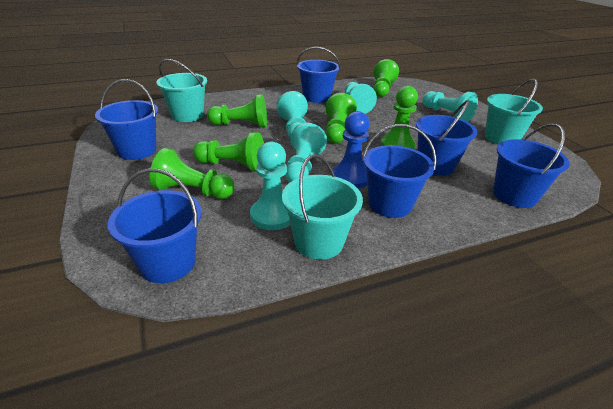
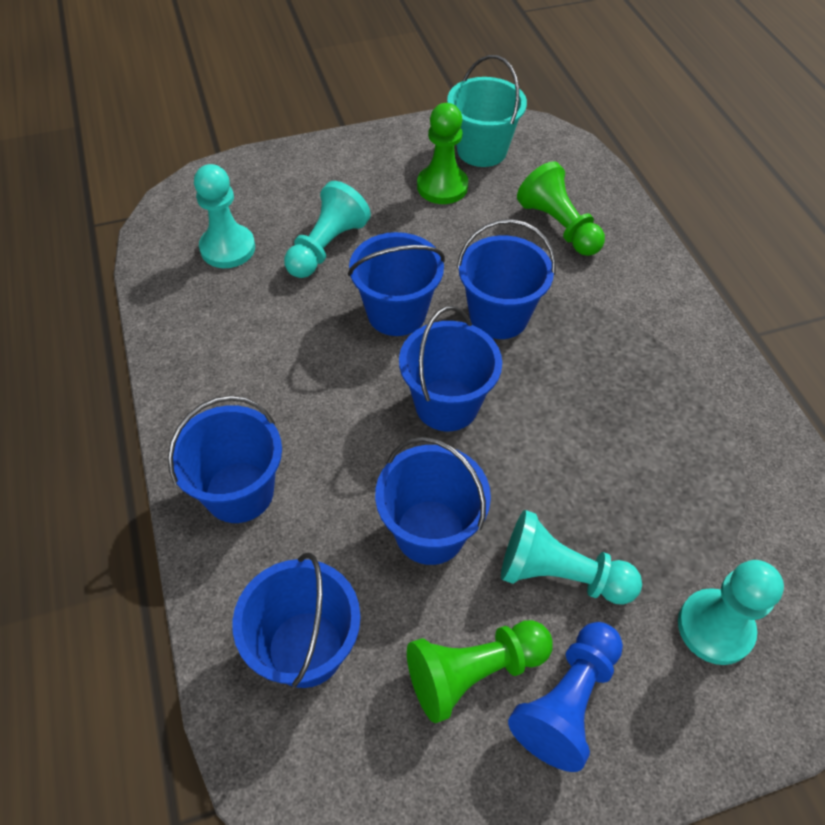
green pawn: 6 -> 3
turquoise bucket: 3 -> 1
turquoise pawn: 5 -> 4

